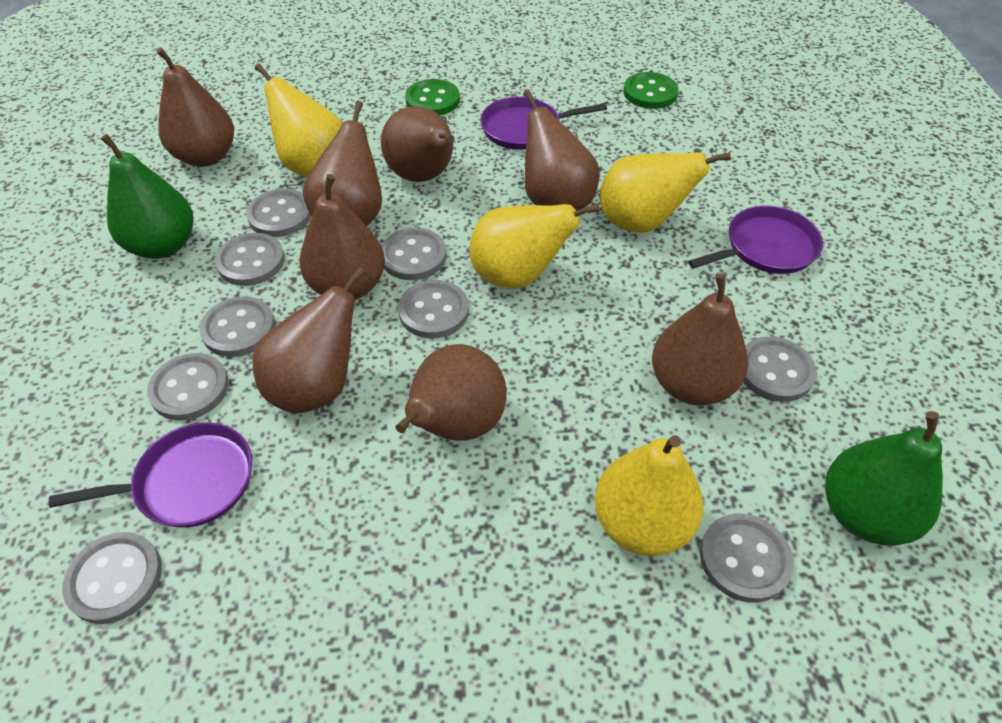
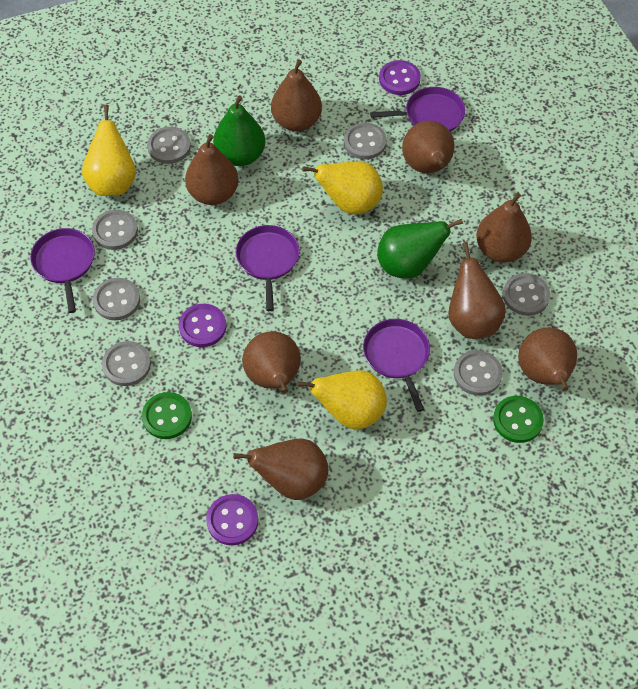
grey button: 9 -> 7
purple button: 0 -> 3
purple pan: 3 -> 4
yellow pear: 4 -> 3

